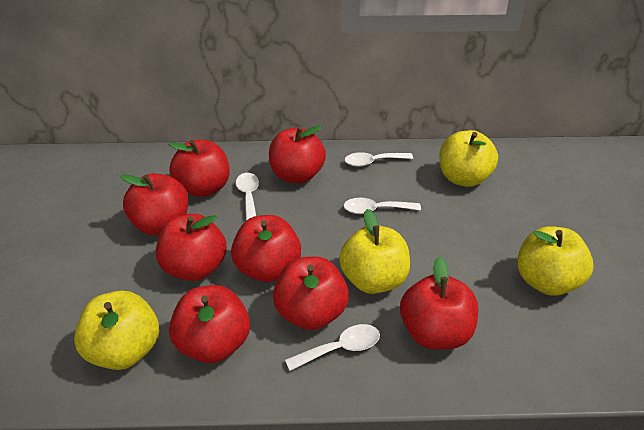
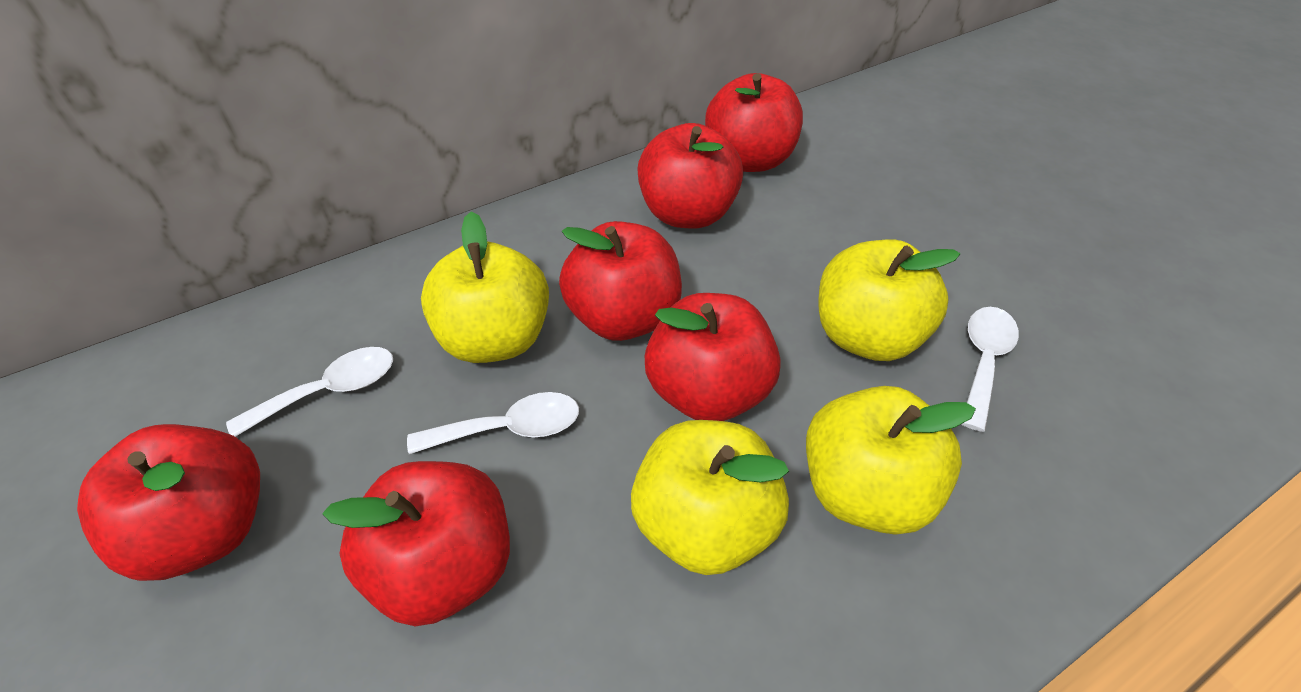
red apple: 8 -> 6
white spoon: 4 -> 3

